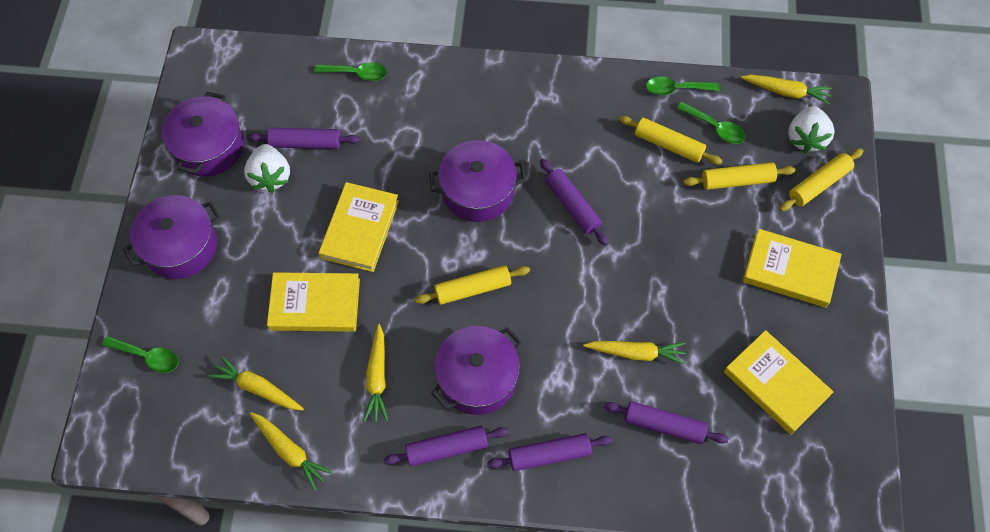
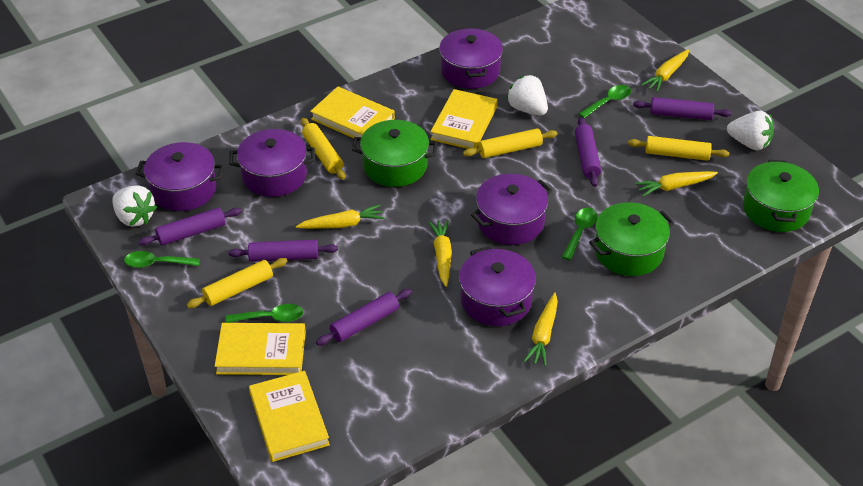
green pot: 0 -> 3
purple pot: 4 -> 5
white strawberry: 2 -> 3

